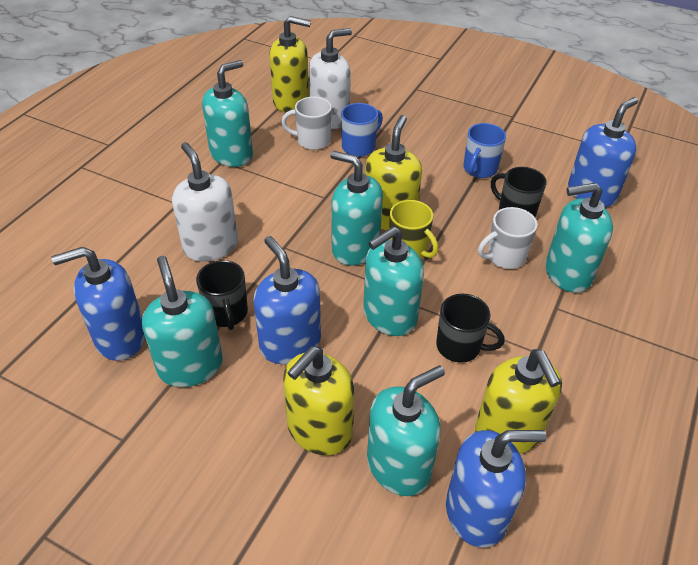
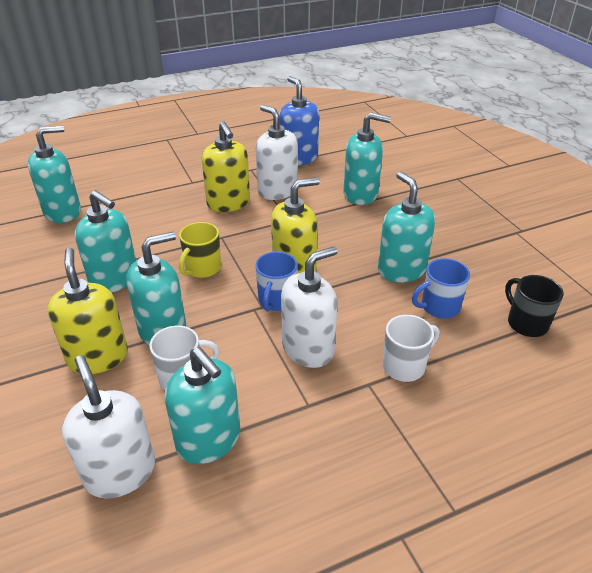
black mug: 3 -> 1
blue soap dispenser: 4 -> 1
white soap dispenser: 2 -> 3
yellow soap dispenser: 4 -> 3

